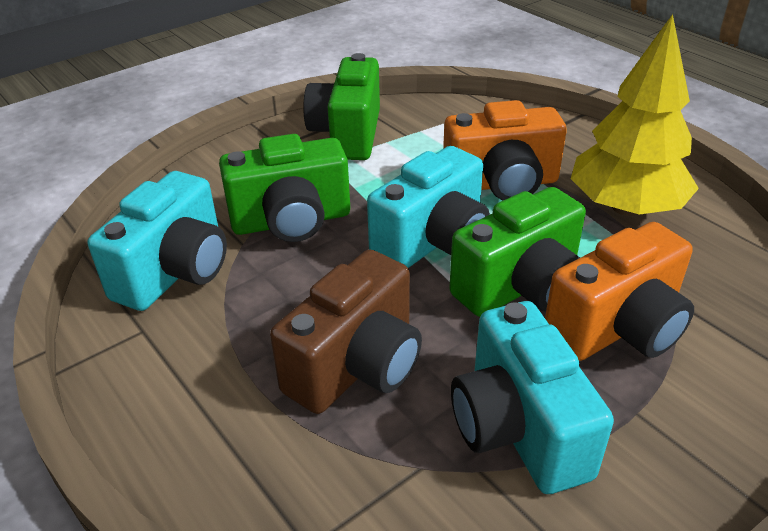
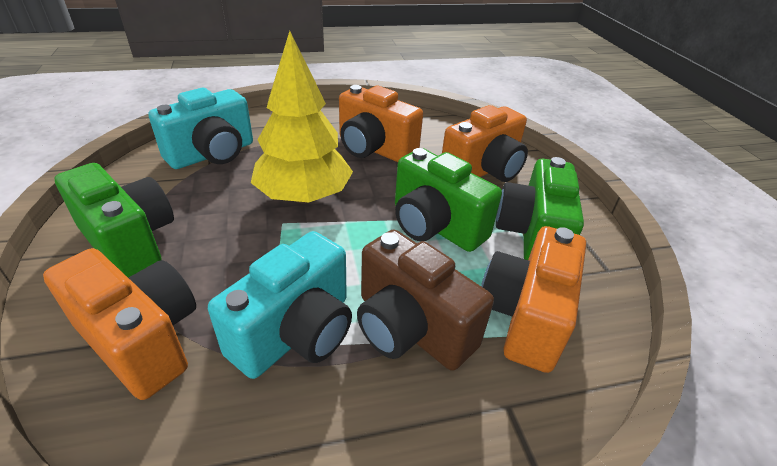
orange camera: 2 -> 4
turquoise camera: 3 -> 2

